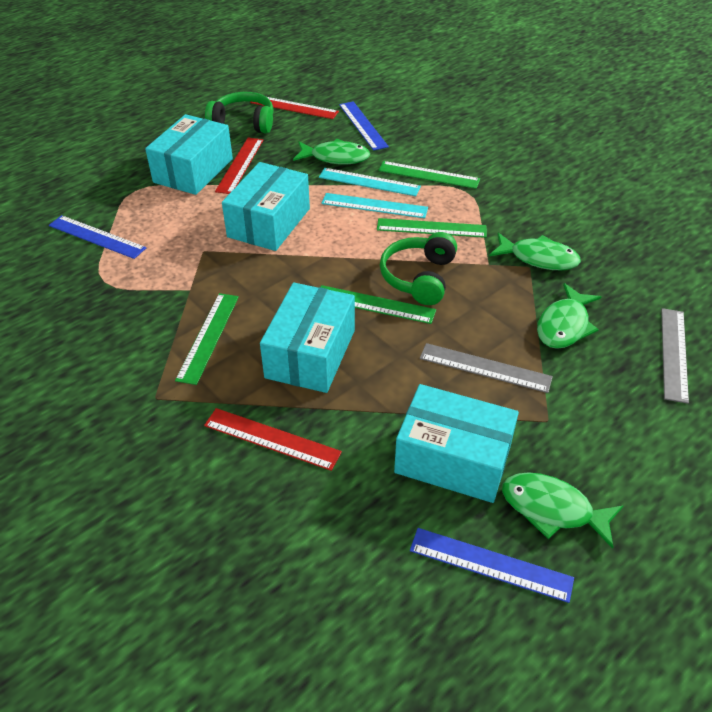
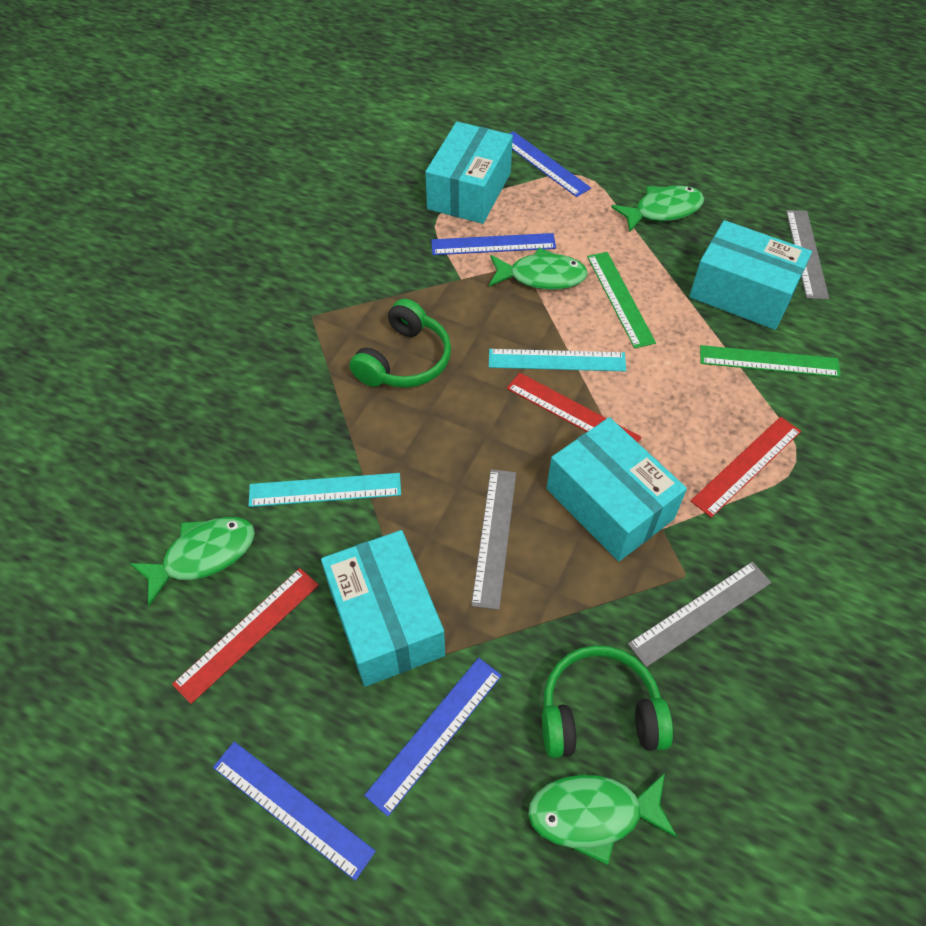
blue ruler: 3 -> 4
green ruler: 4 -> 2
grey ruler: 2 -> 3

